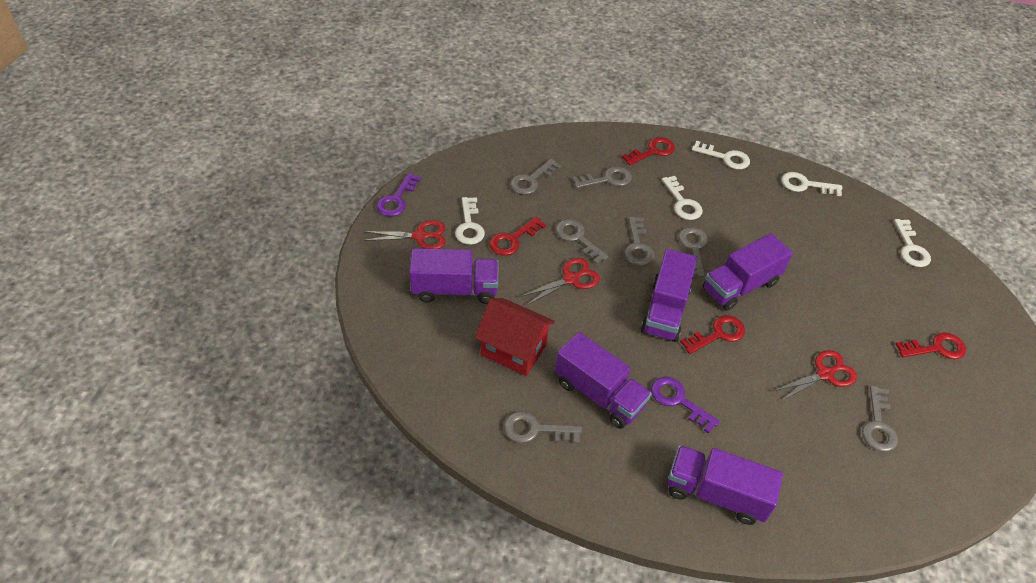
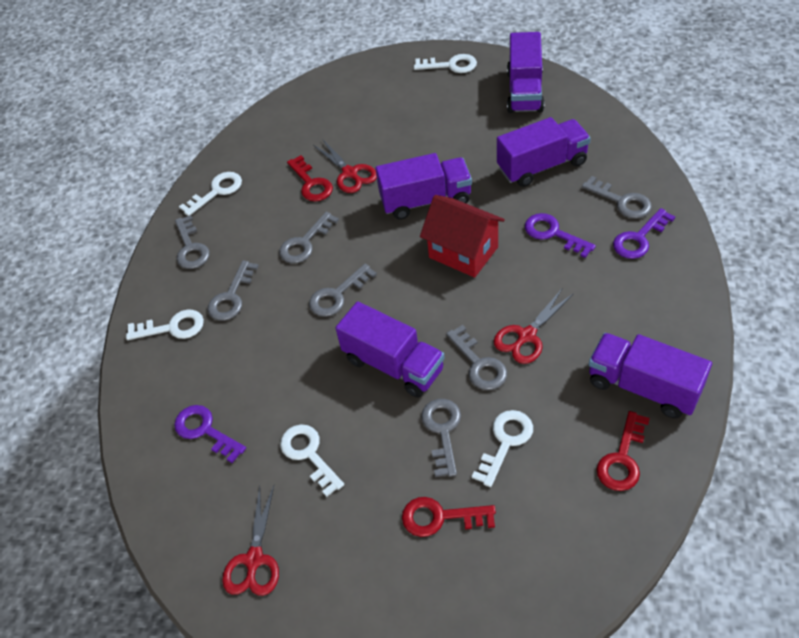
purple key: 2 -> 3
red key: 4 -> 3

